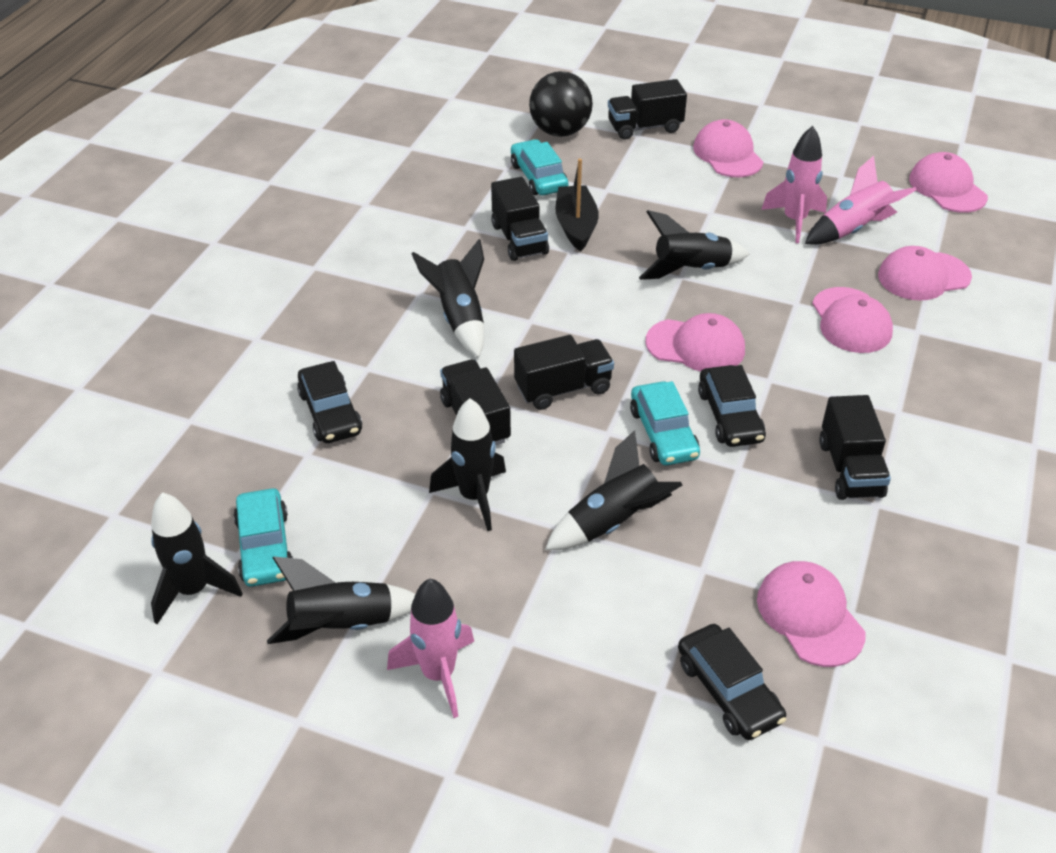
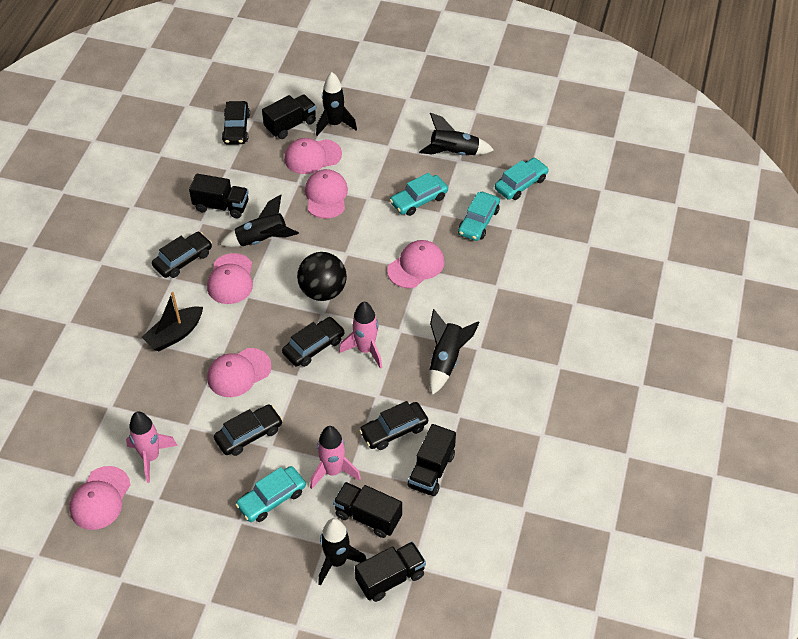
black car: 3 -> 5
black rocket: 6 -> 5
turquoise car: 3 -> 4

